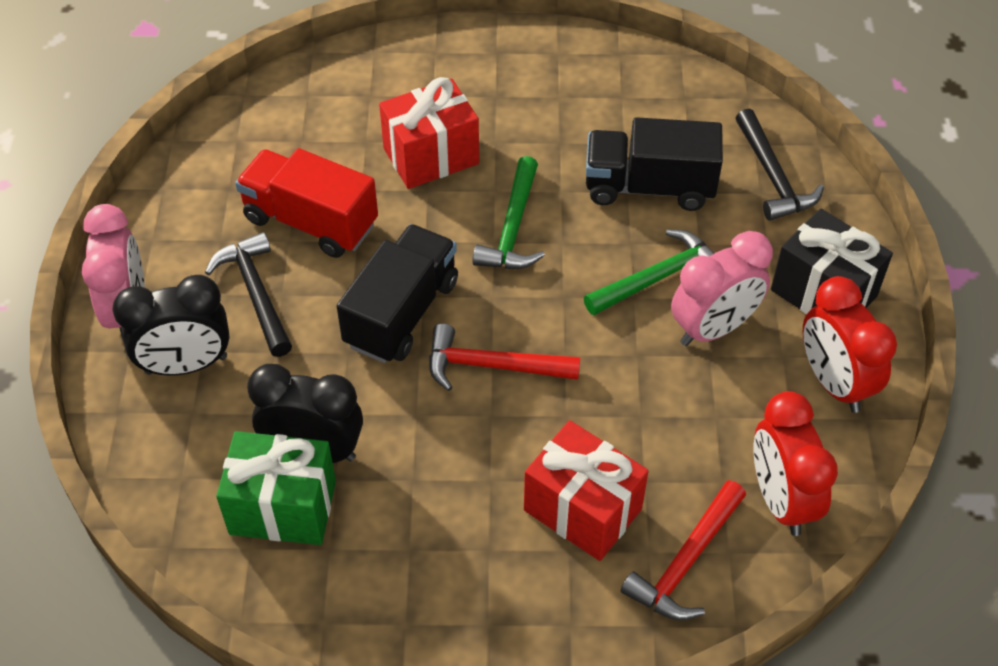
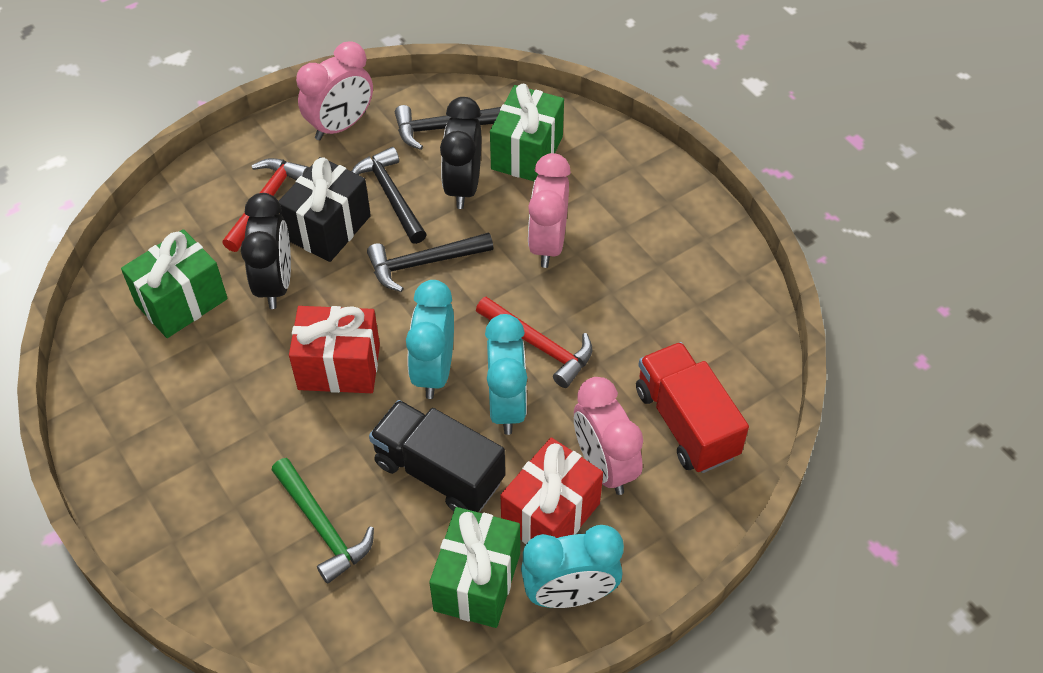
black hammer: 2 -> 3
black truck: 2 -> 1
green gift: 1 -> 3
green hammer: 2 -> 1
pink clock: 2 -> 3
red clock: 2 -> 0
turquoise clock: 0 -> 3

